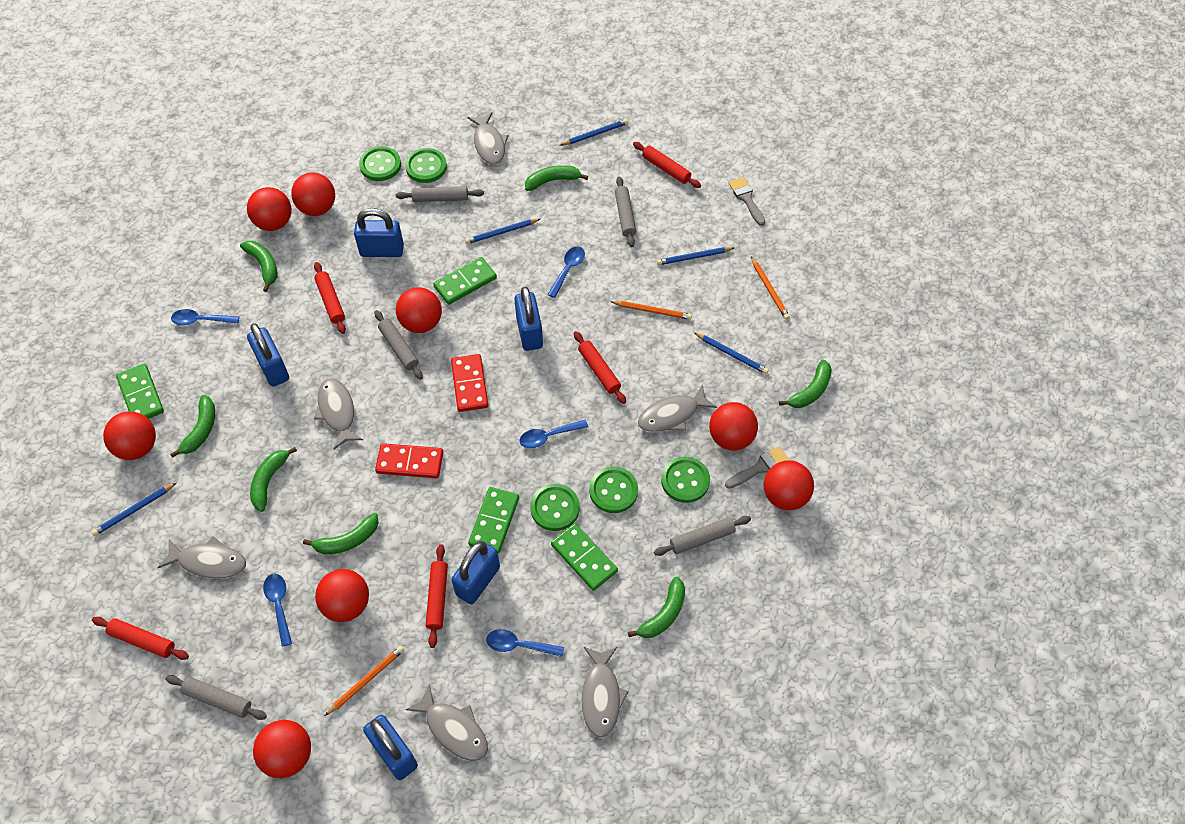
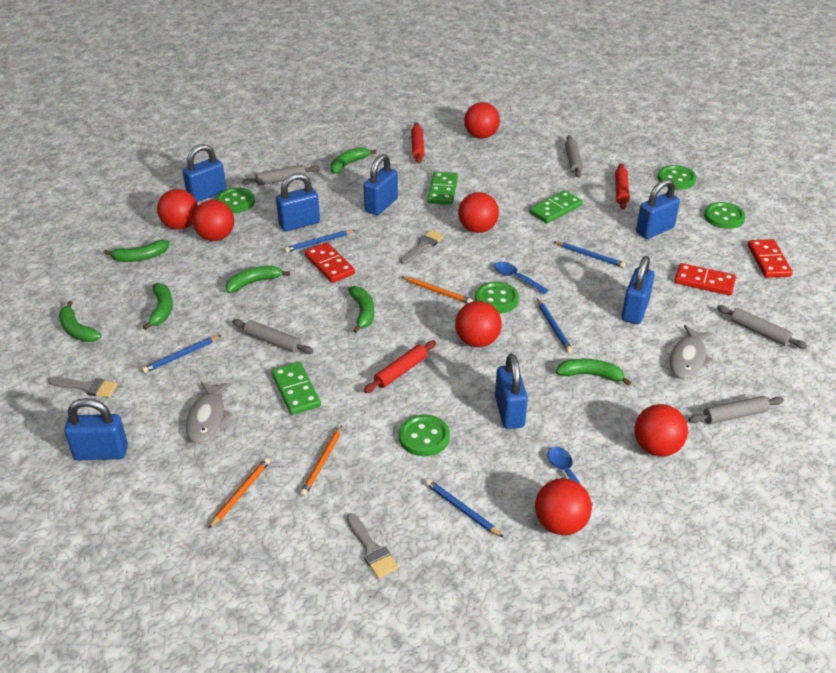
blue padlock: 5 -> 7
blue spoon: 5 -> 2
green domino: 4 -> 3
grey brush: 2 -> 3
grey fish: 6 -> 2
red ball: 8 -> 7
red domino: 2 -> 3
red rolling pin: 5 -> 3

